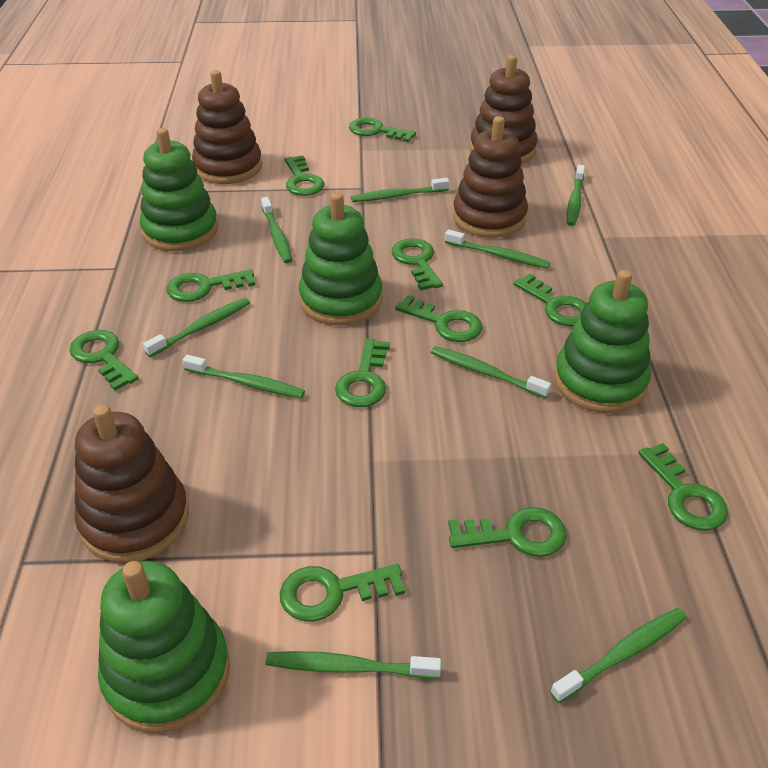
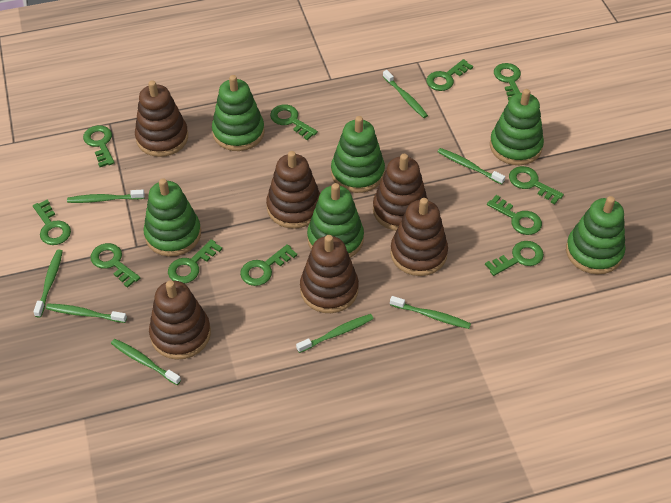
brown stacking toy: 4 -> 6
green stacking toy: 4 -> 6
green toothbrush: 9 -> 8

